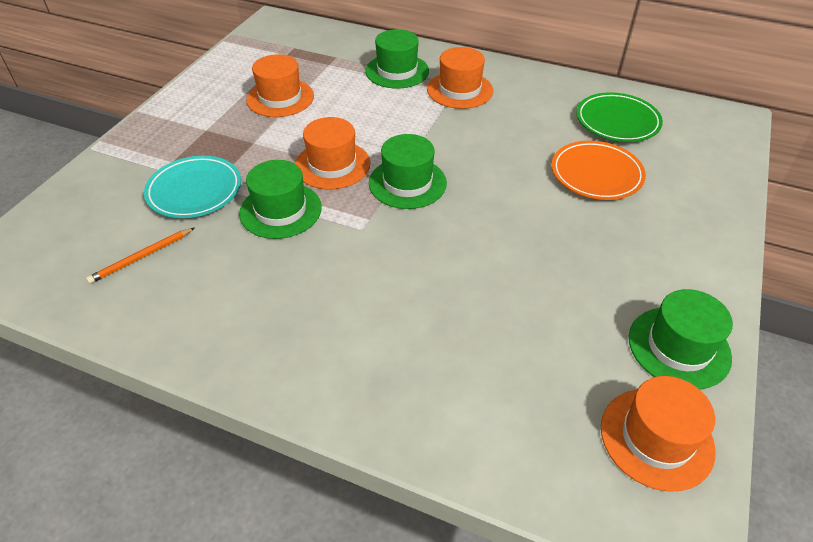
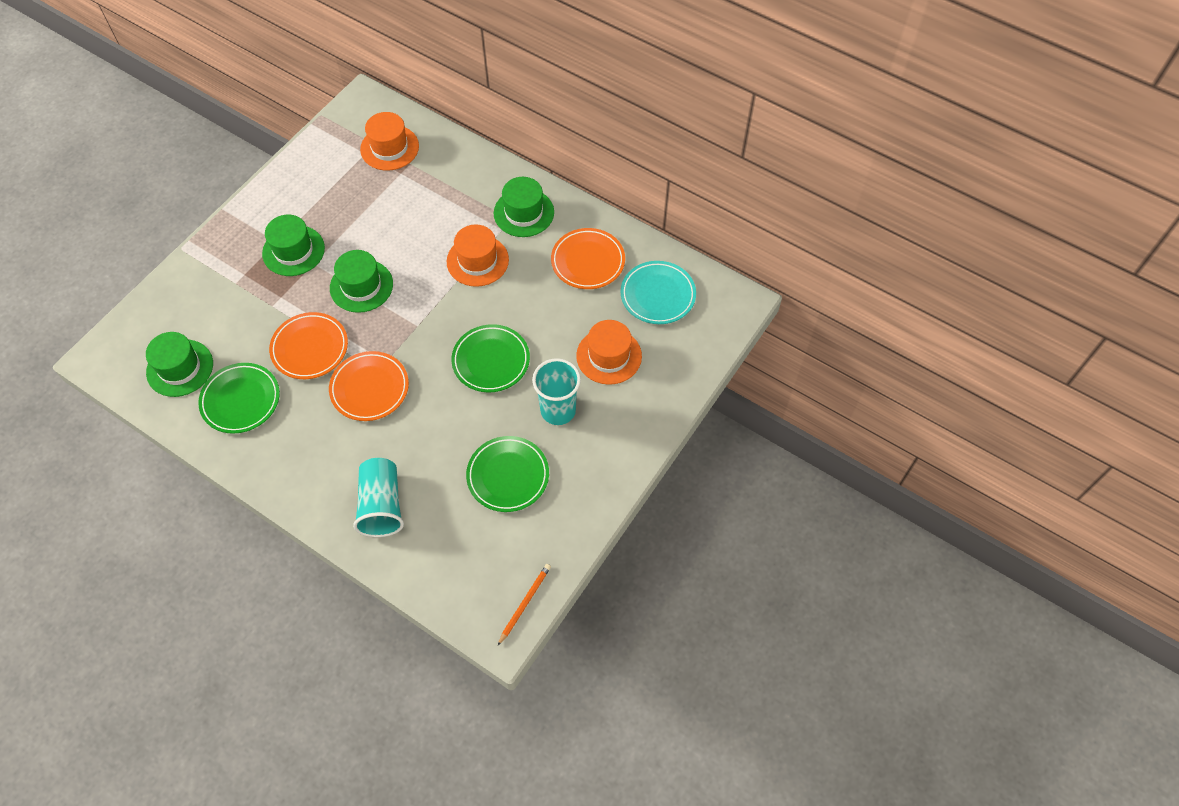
green plate: 1 -> 3
orange hat: 4 -> 3
orange plate: 1 -> 3
turquoise cup: 0 -> 2

